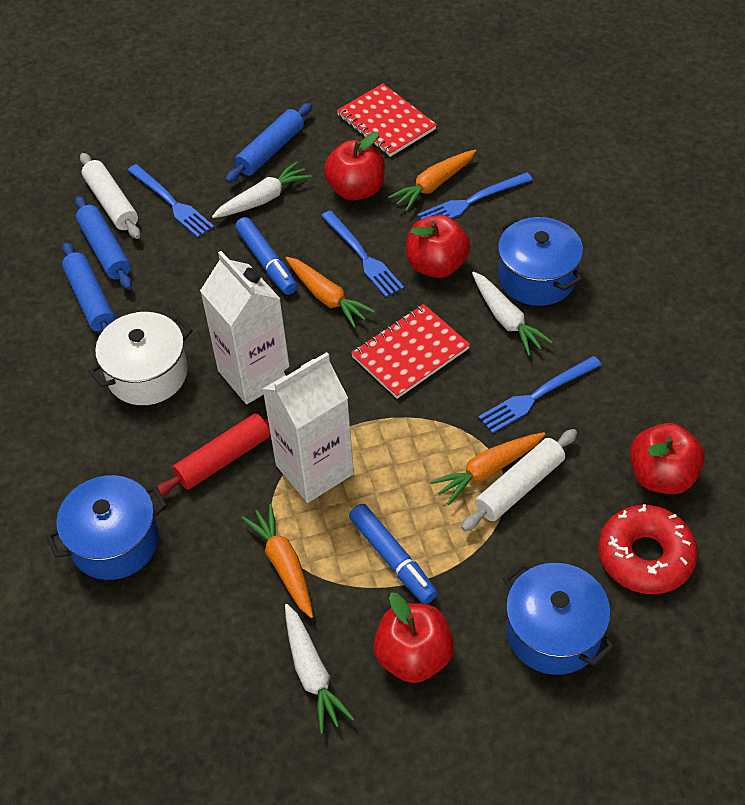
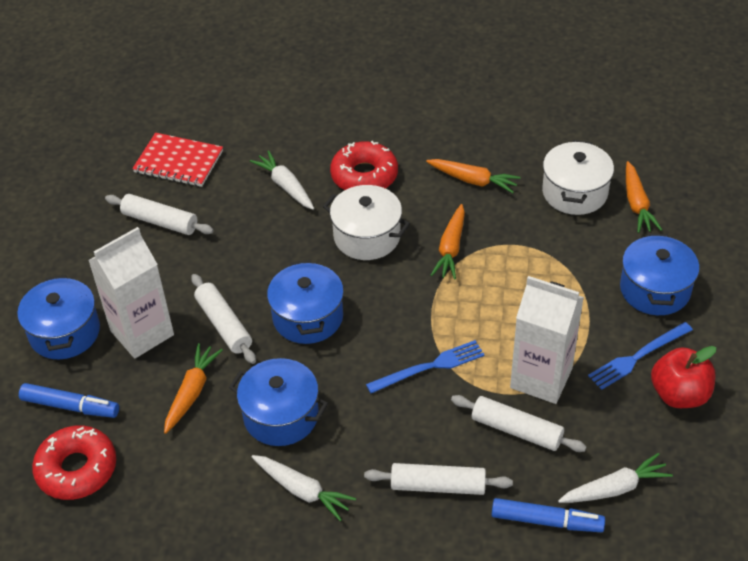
blue fork: 4 -> 2
blue pot: 3 -> 4
blue rolling pin: 3 -> 0
red apple: 4 -> 1
red donut: 1 -> 2
red notebook: 2 -> 1
red rolling pin: 1 -> 0
white pot: 1 -> 2
white rolling pin: 2 -> 4

